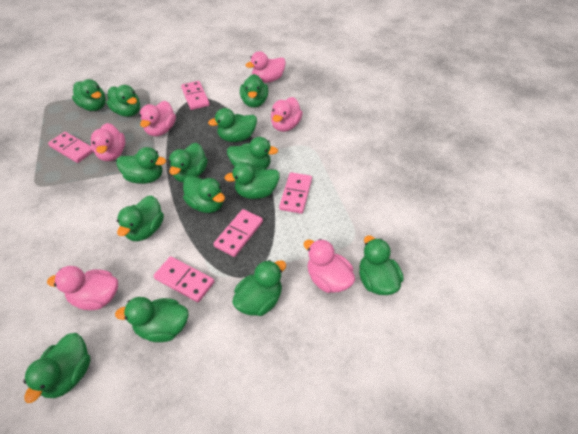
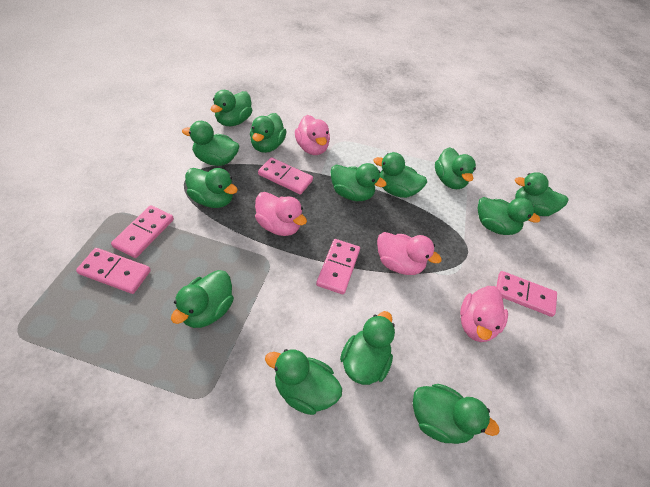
green duck: 14 -> 13
pink duck: 6 -> 4

